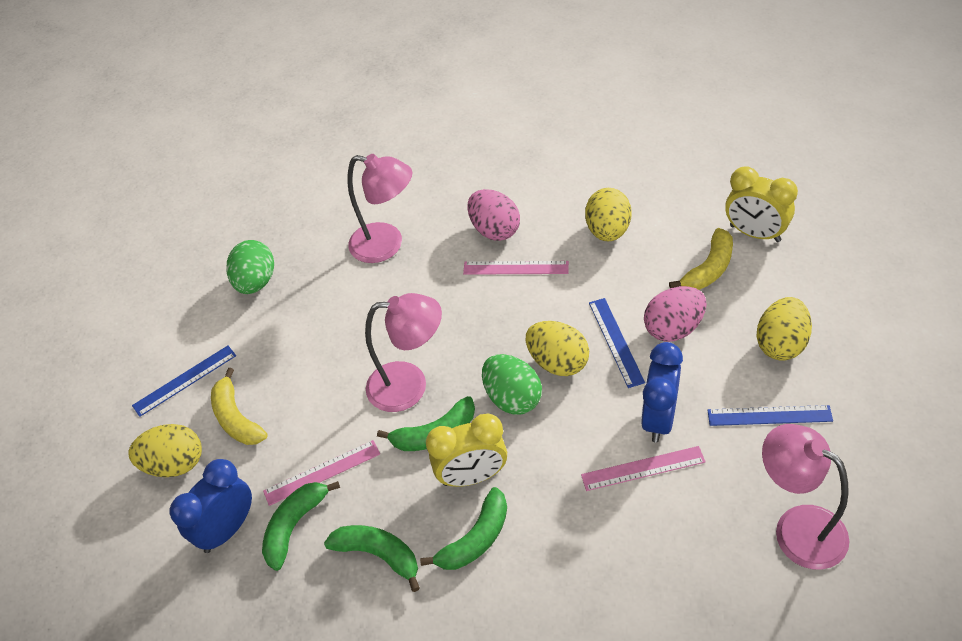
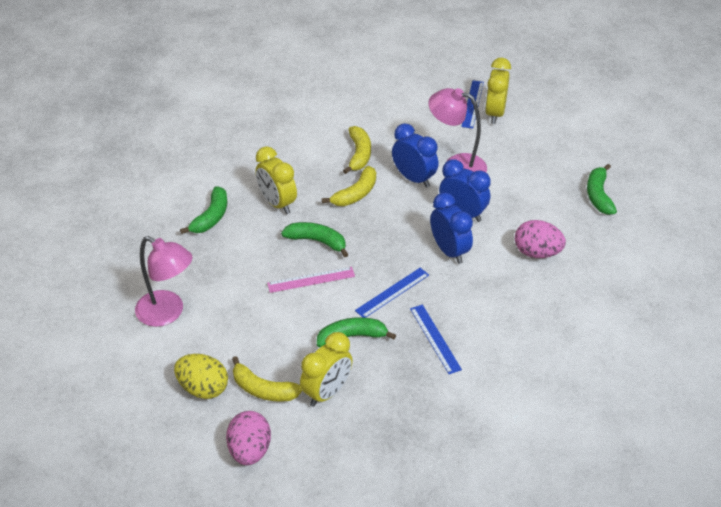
blue clock: 2 -> 3
green egg: 2 -> 0
pink lamp: 3 -> 2
pink ruler: 3 -> 1
yellow banana: 2 -> 3
yellow clock: 2 -> 3
yellow egg: 4 -> 1

